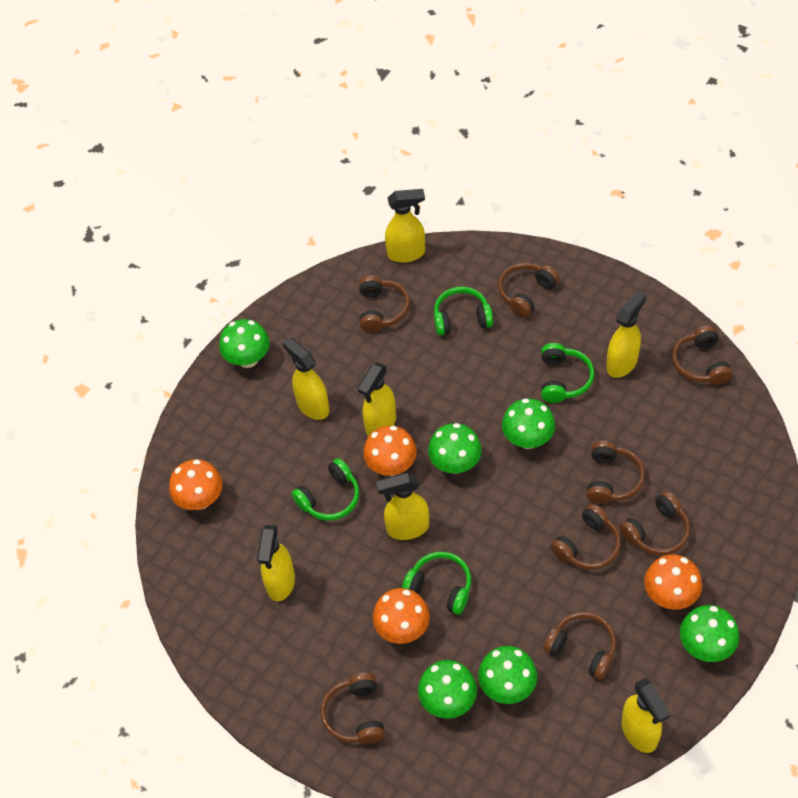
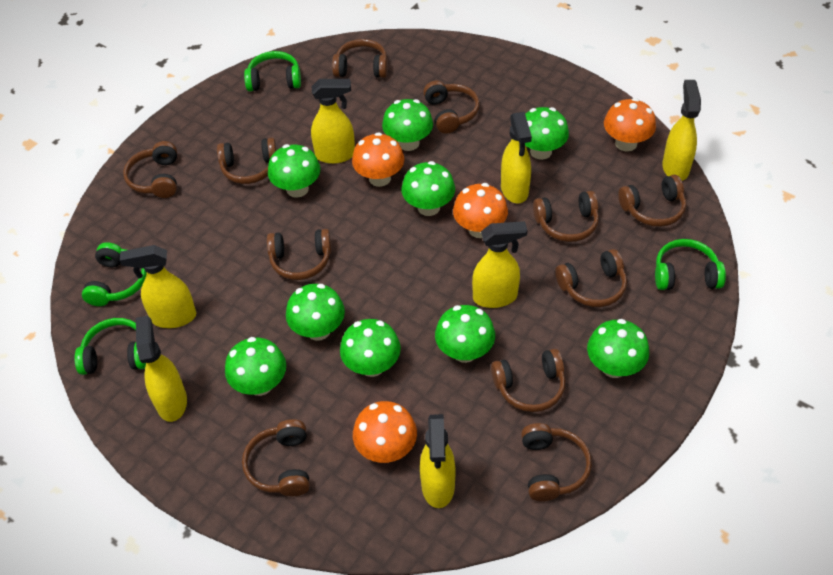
brown headphones: 8 -> 11
green mushroom: 6 -> 9

